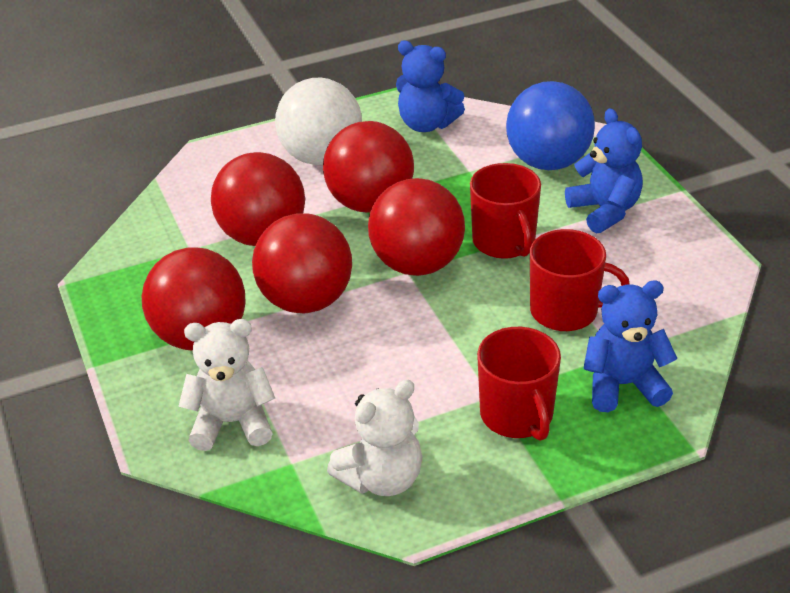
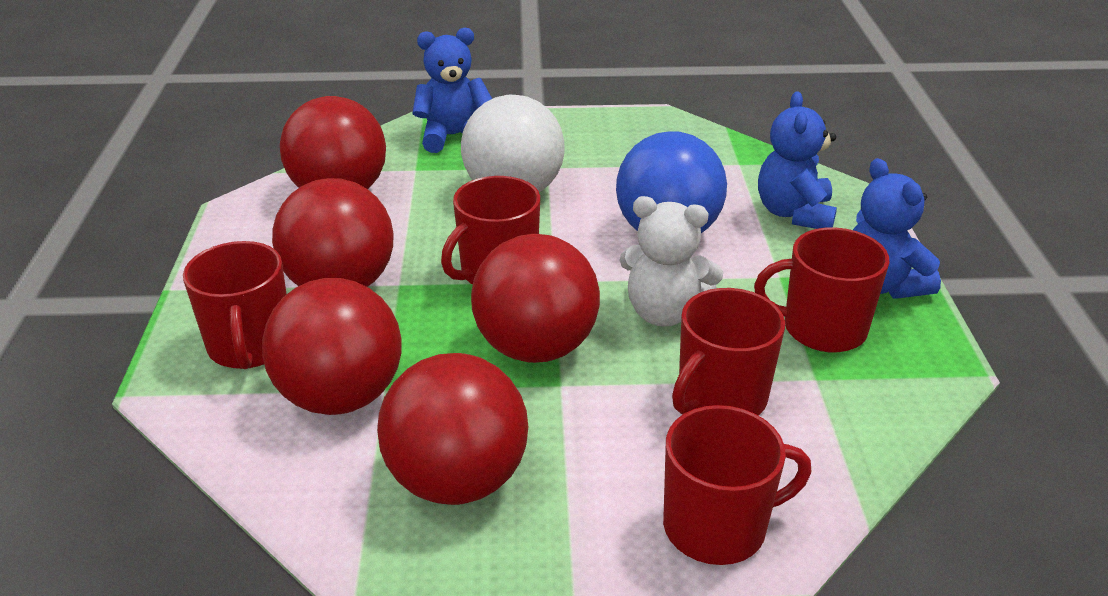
red mug: 3 -> 5
white teddy bear: 2 -> 1

